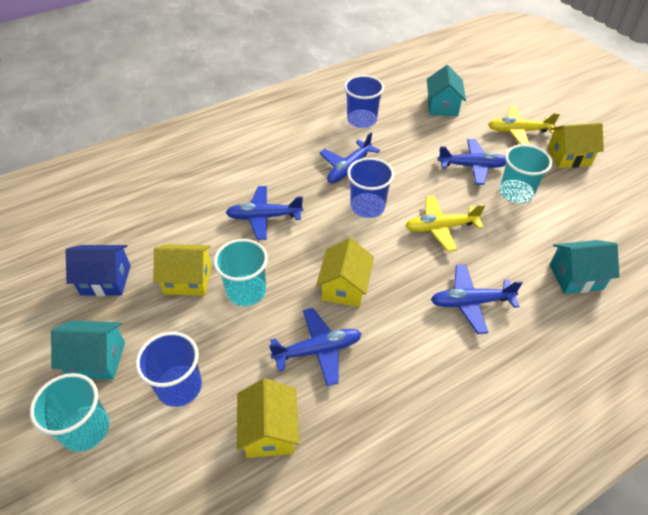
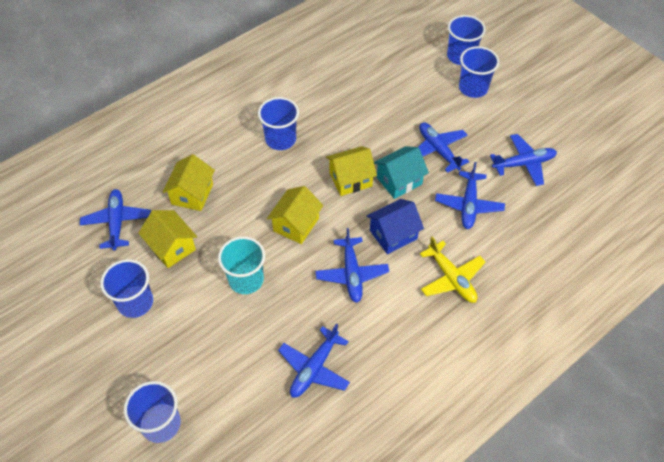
blue cup: 3 -> 5
blue plane: 5 -> 6
turquoise cup: 3 -> 1
turquoise house: 3 -> 1
yellow plane: 2 -> 1

